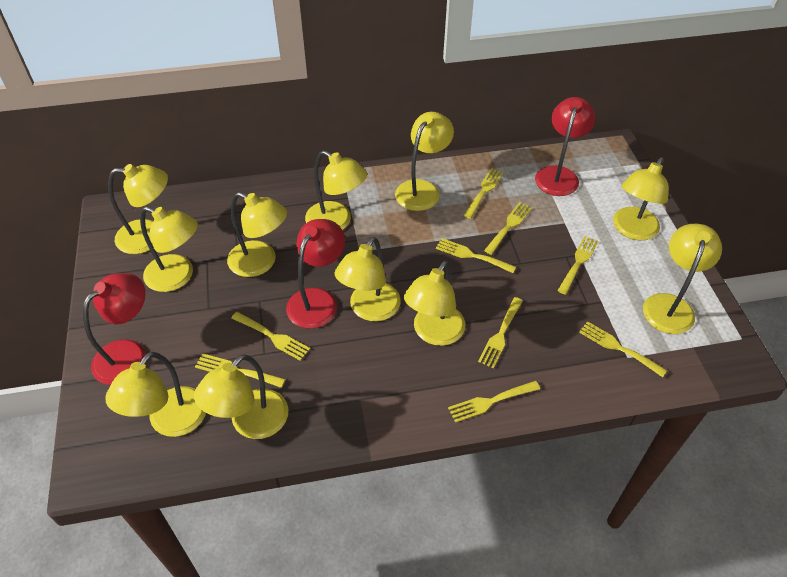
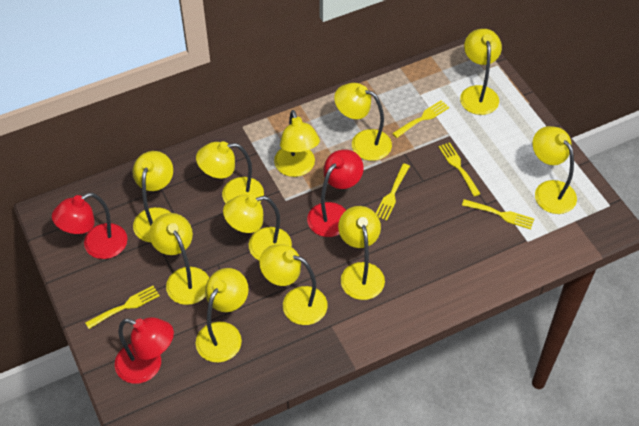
yellow fork: 9 -> 5

